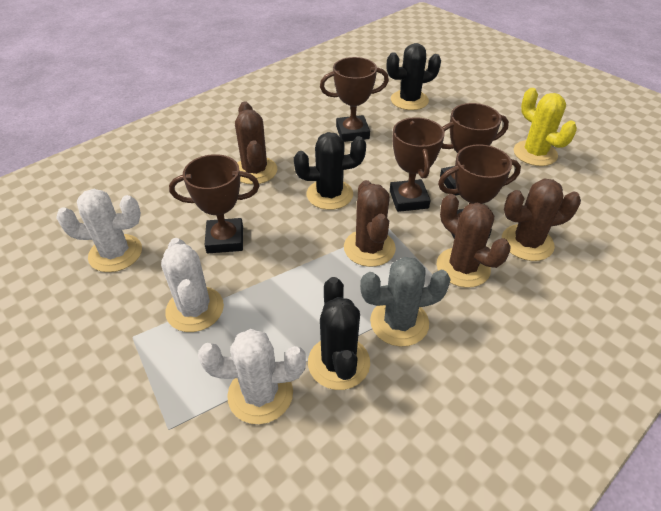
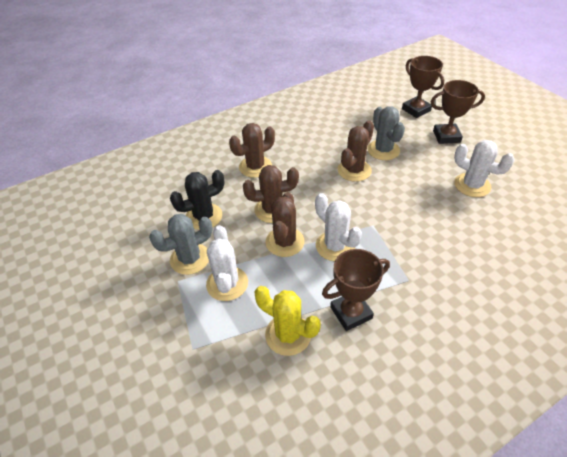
black cactus: 3 -> 1
brown trophy: 5 -> 3
grey cactus: 1 -> 2

